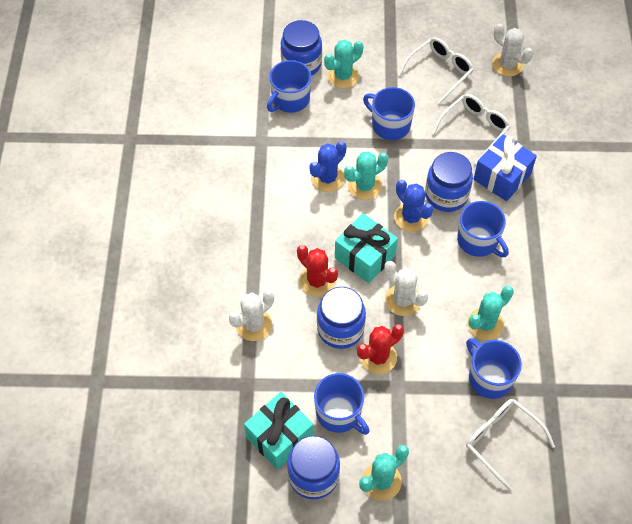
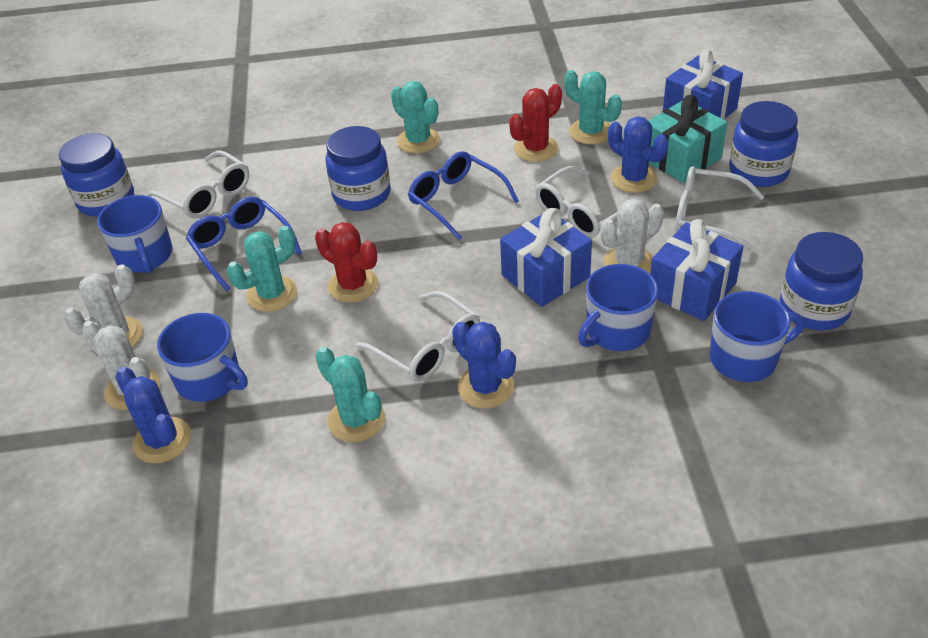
blue cactus: 2 -> 3
blue gift: 1 -> 3
blue glasses: 0 -> 2
blue mug: 5 -> 4
turquoise gift: 2 -> 1
white glasses: 3 -> 4

